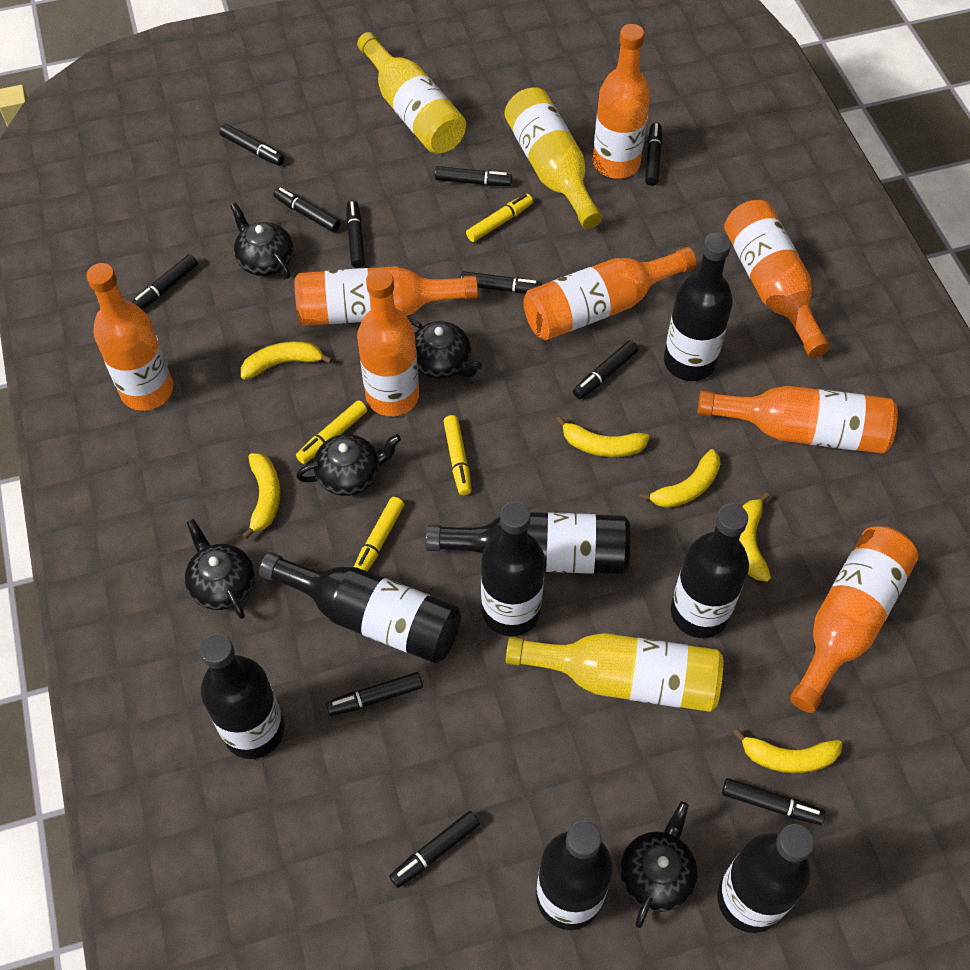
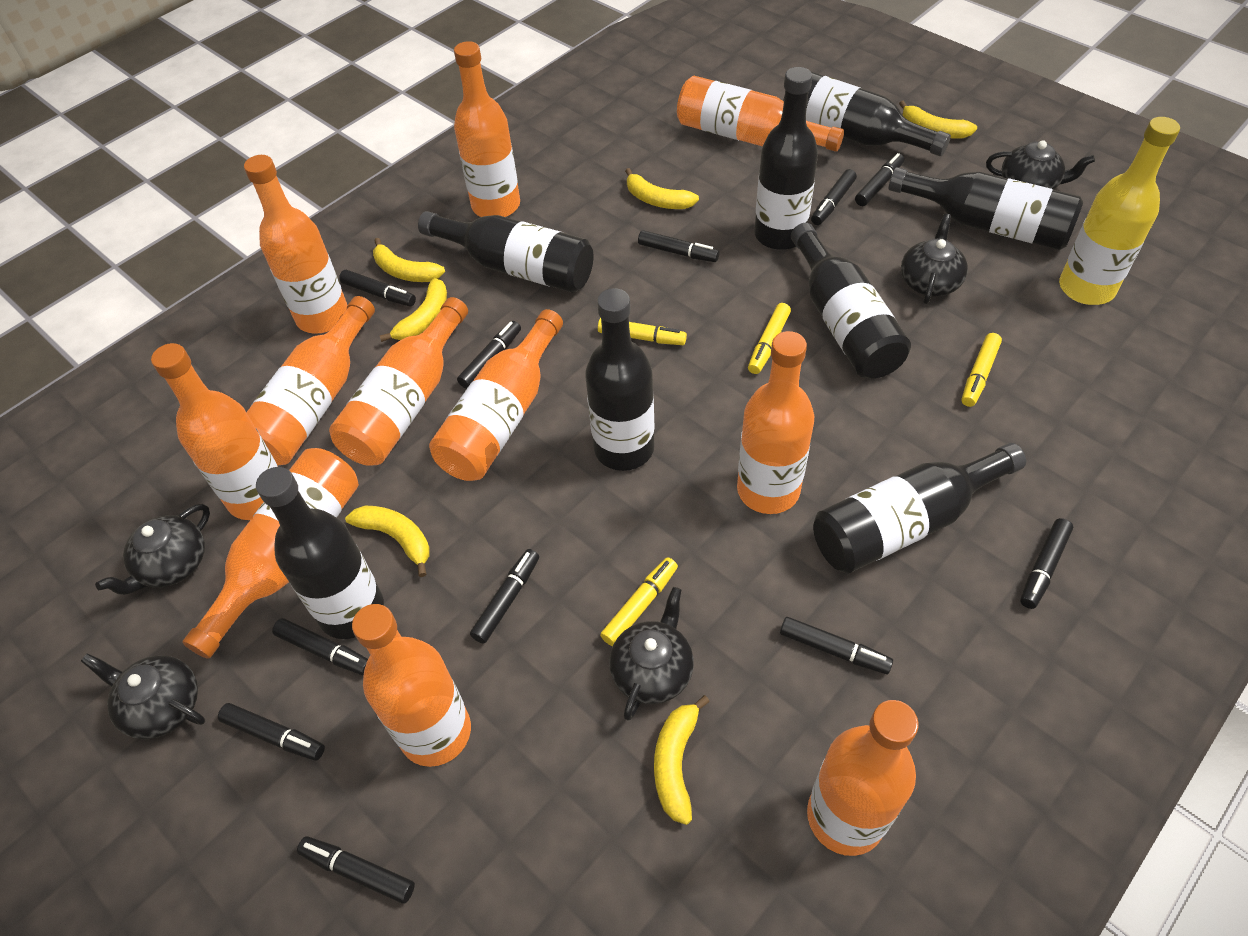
orange bottle: 8 -> 11
yellow bottle: 3 -> 1

